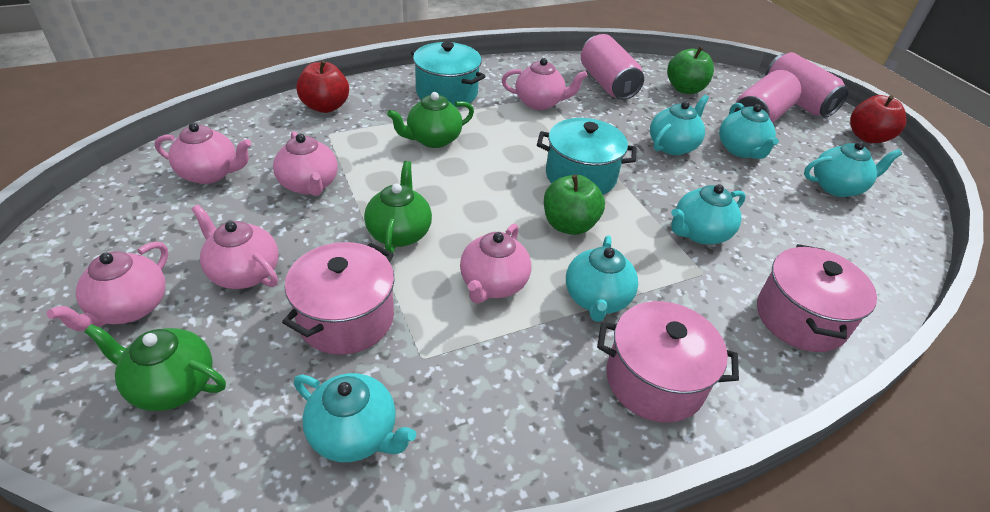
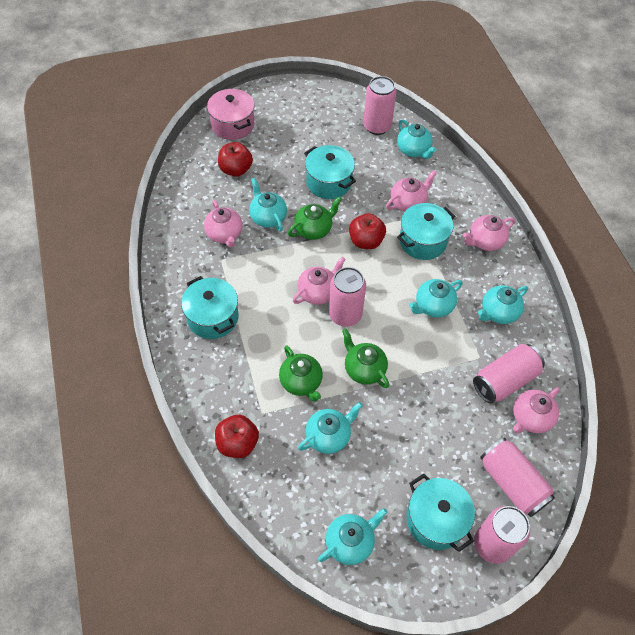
green apple: 2 -> 0
pink can: 3 -> 5
pink pot: 3 -> 1
pink teapot: 6 -> 5
red apple: 2 -> 3
turquoise pot: 2 -> 4

